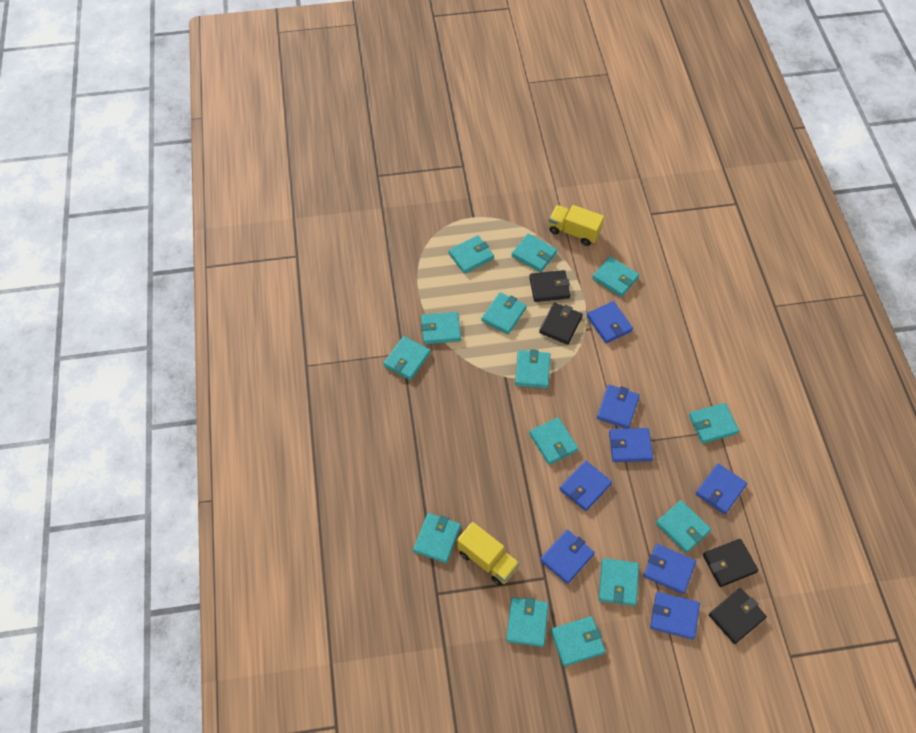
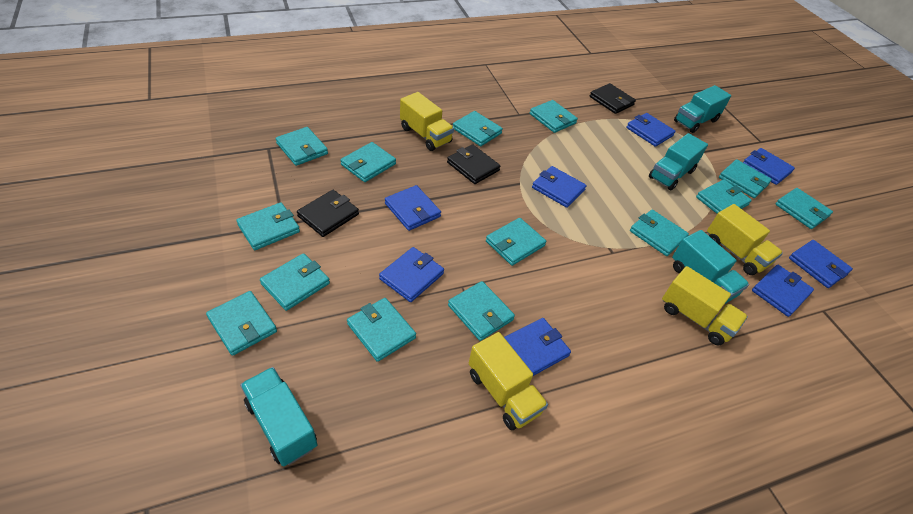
black wallet: 4 -> 3
turquoise truck: 0 -> 4
yellow truck: 2 -> 4

